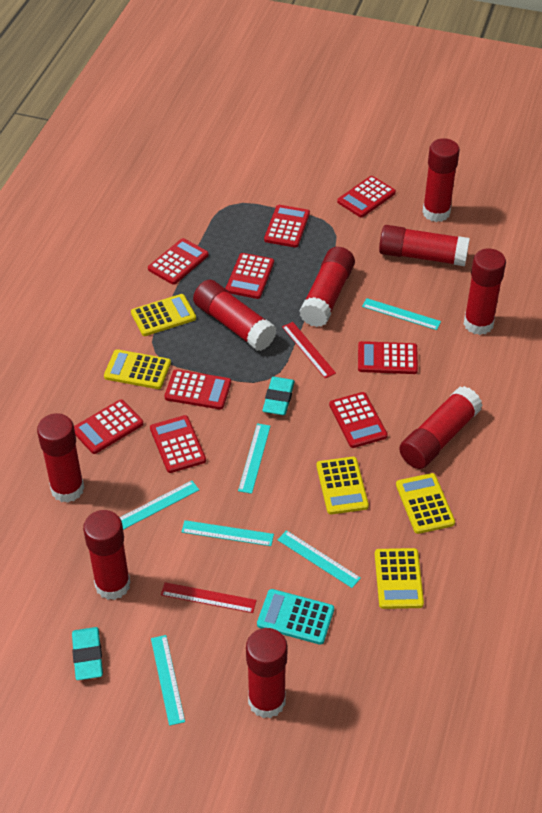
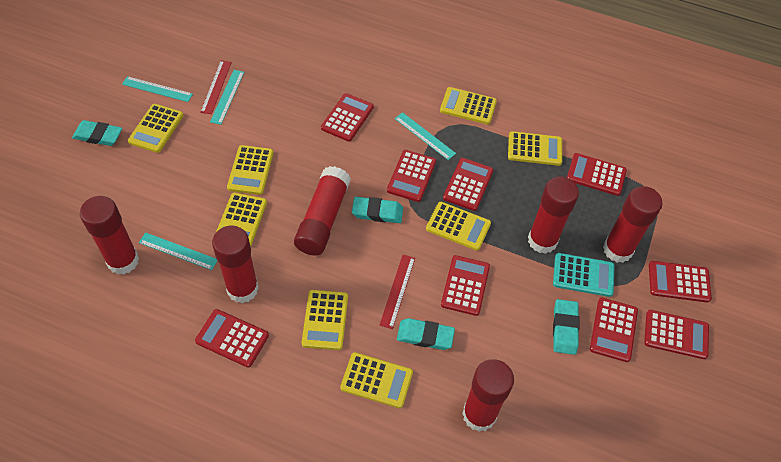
red glue stick: 9 -> 6
turquoise eraser: 2 -> 4
turquoise ruler: 6 -> 4
yellow calculator: 5 -> 8

